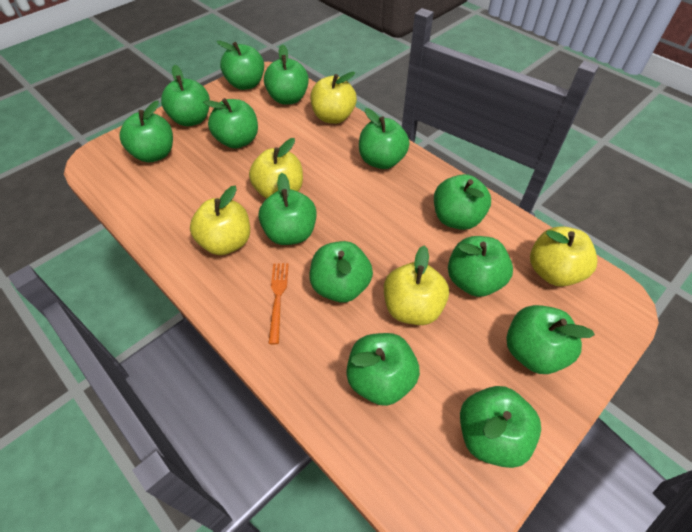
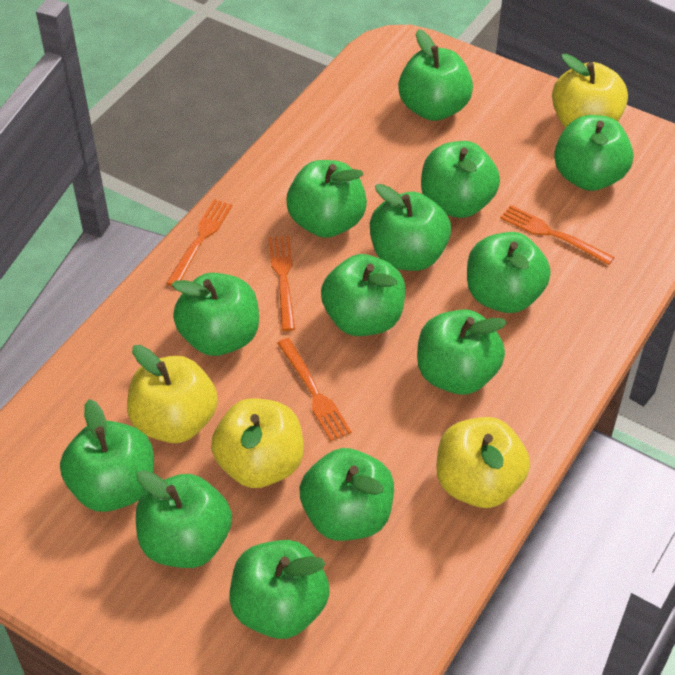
orange fork: 1 -> 4
yellow apple: 5 -> 4

